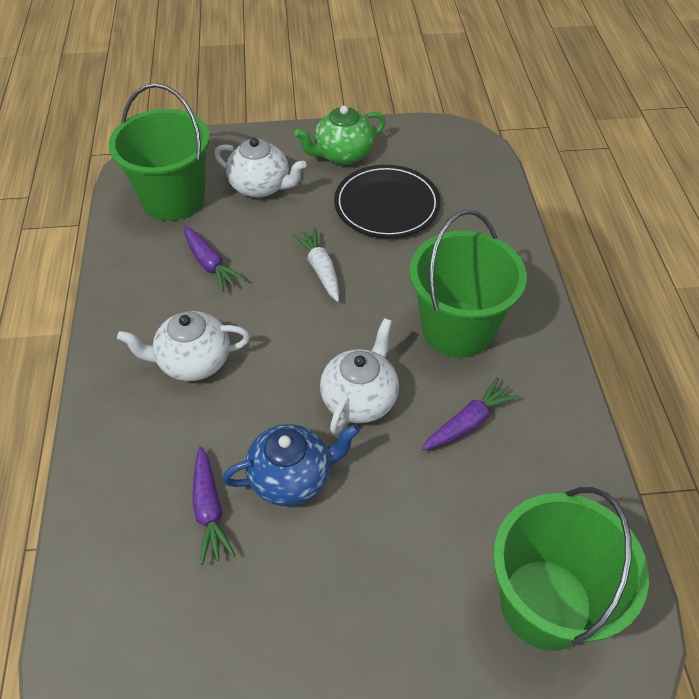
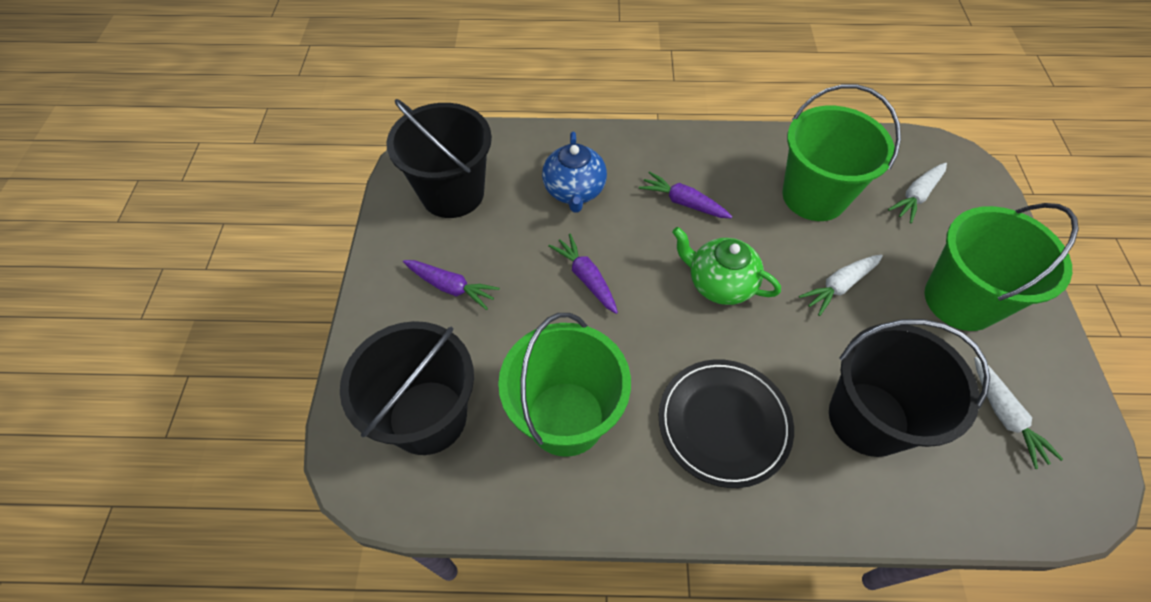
black bucket: 0 -> 3
white carrot: 1 -> 3
white teapot: 3 -> 0

